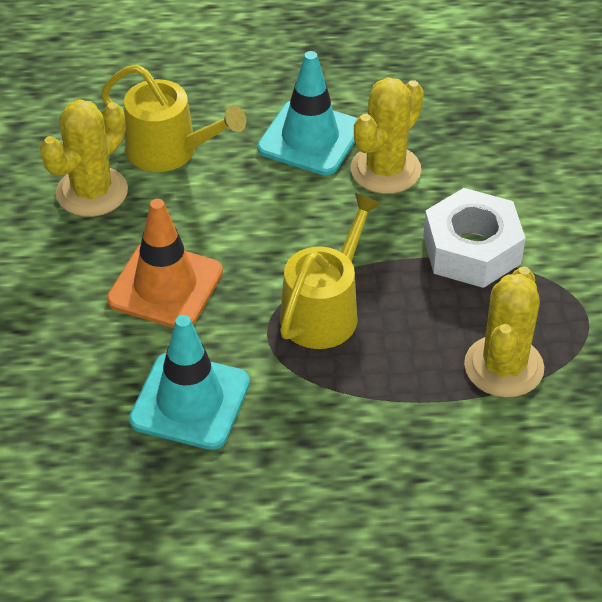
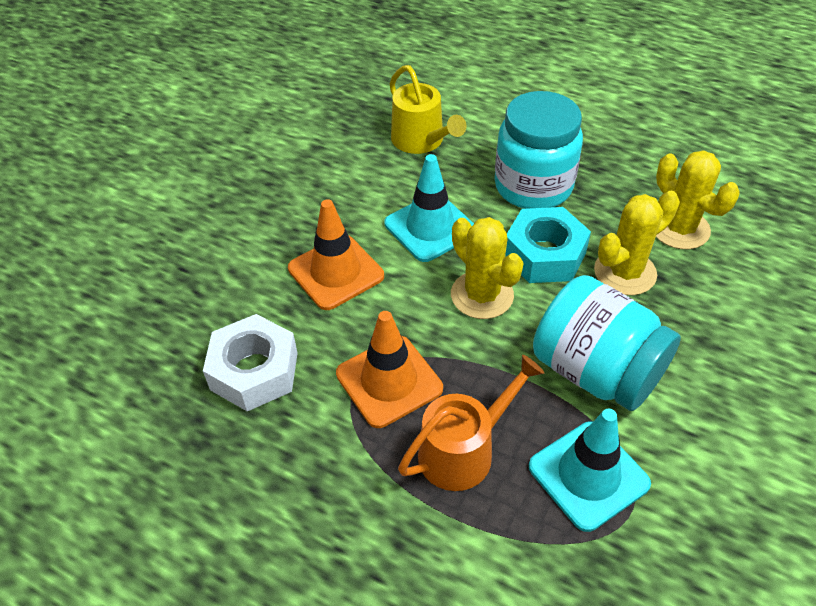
orange traffic cone: 1 -> 2
orange watering can: 0 -> 1
turquoise jar: 0 -> 2
turquoise nut: 0 -> 1
yellow watering can: 2 -> 1

